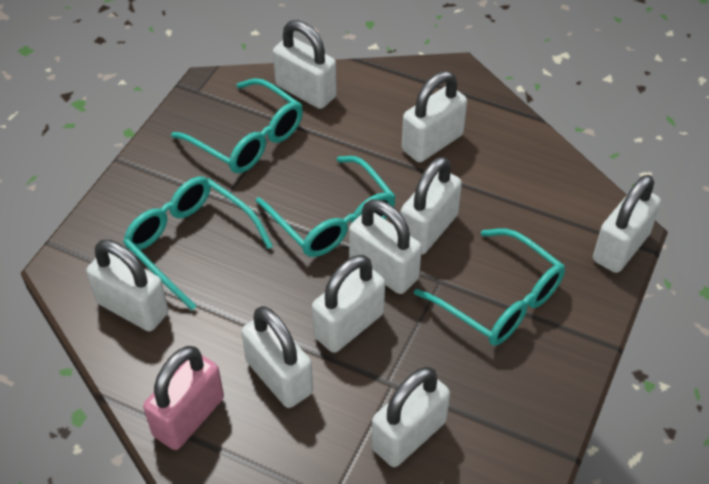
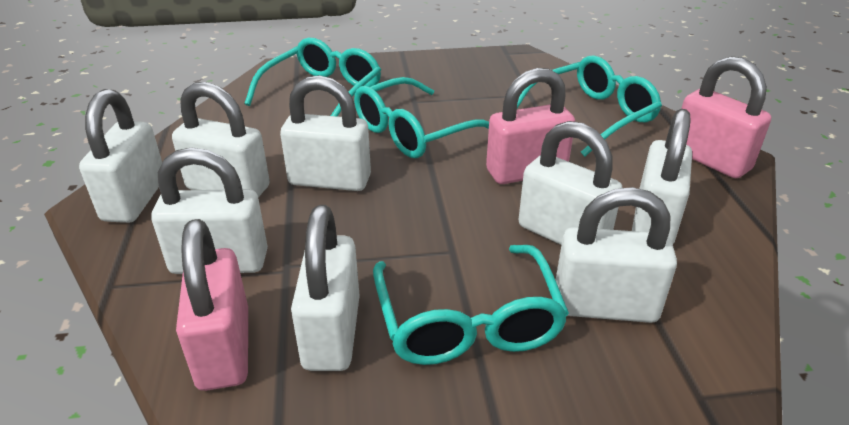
pink padlock: 1 -> 3
white padlock: 9 -> 8

